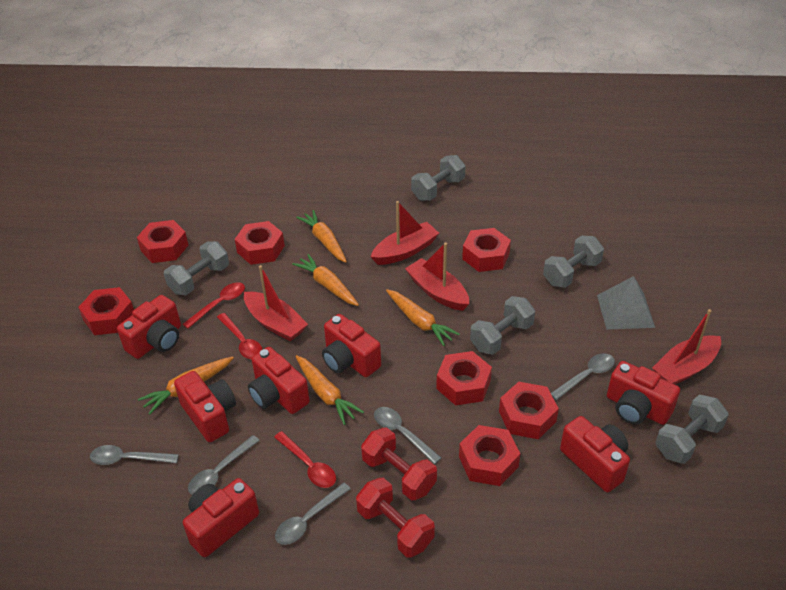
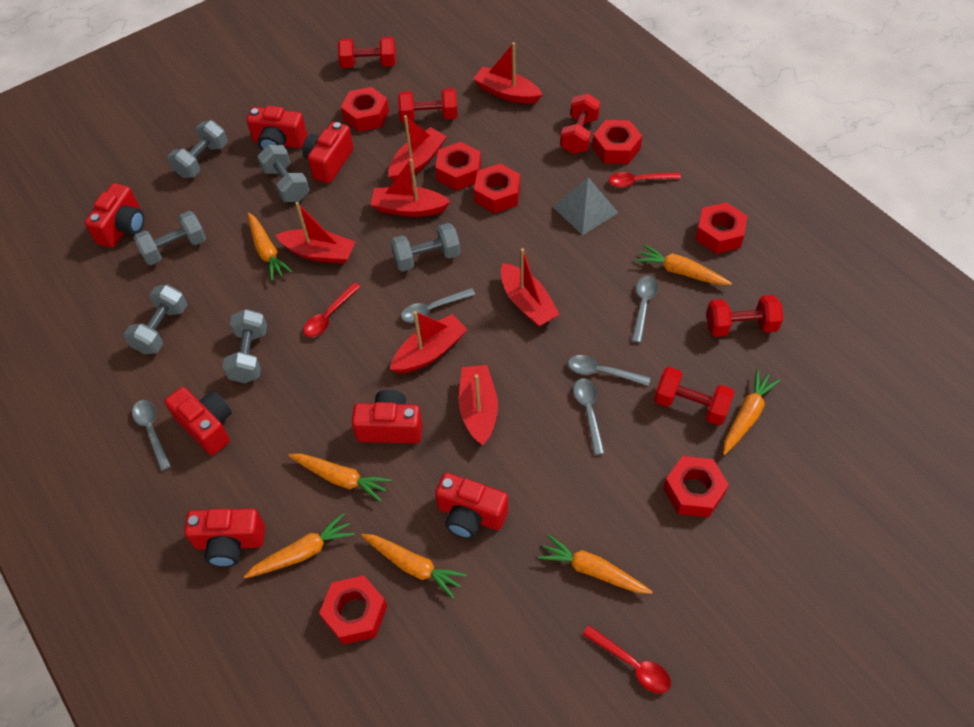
grey dumbbell: 5 -> 6
orange carrot: 5 -> 7
red boat: 4 -> 7
red dumbbell: 2 -> 5

